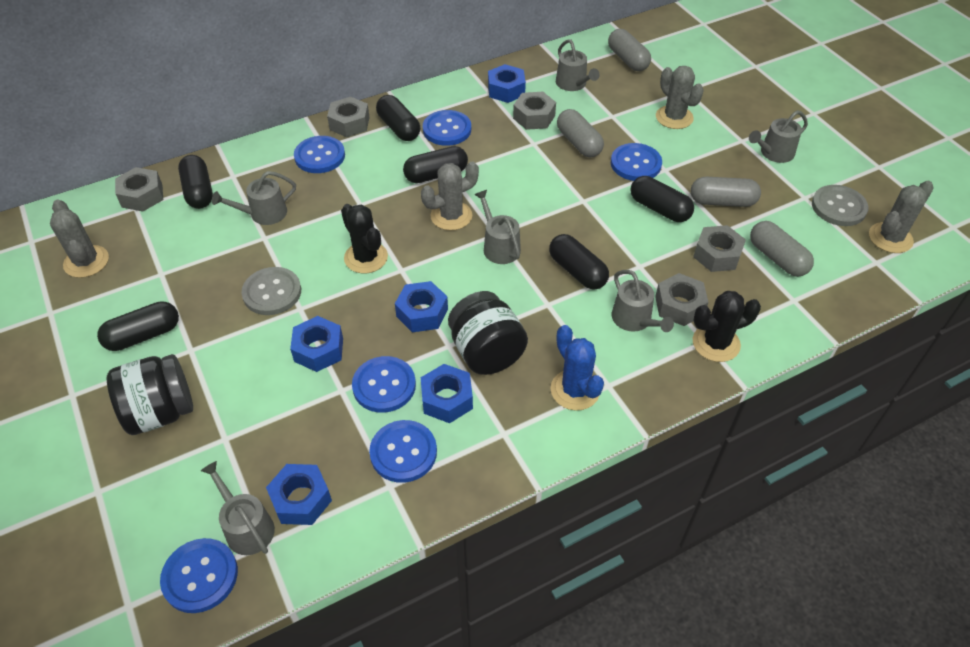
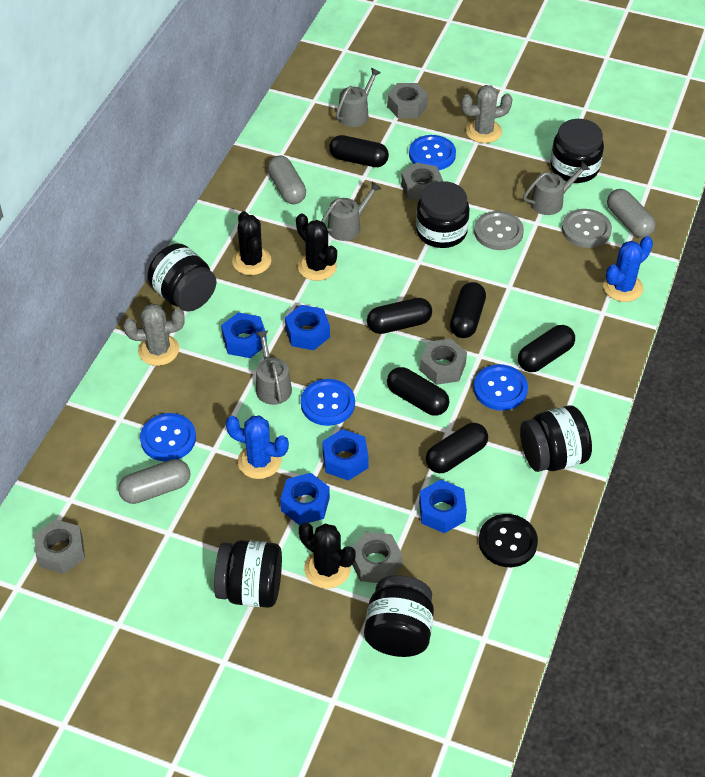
black button: 0 -> 1
black cactus: 2 -> 3
black jar: 2 -> 6
blue button: 6 -> 4
blue cactus: 1 -> 2
grey cactus: 4 -> 2
grey capsule: 4 -> 3
grey watering can: 6 -> 4

